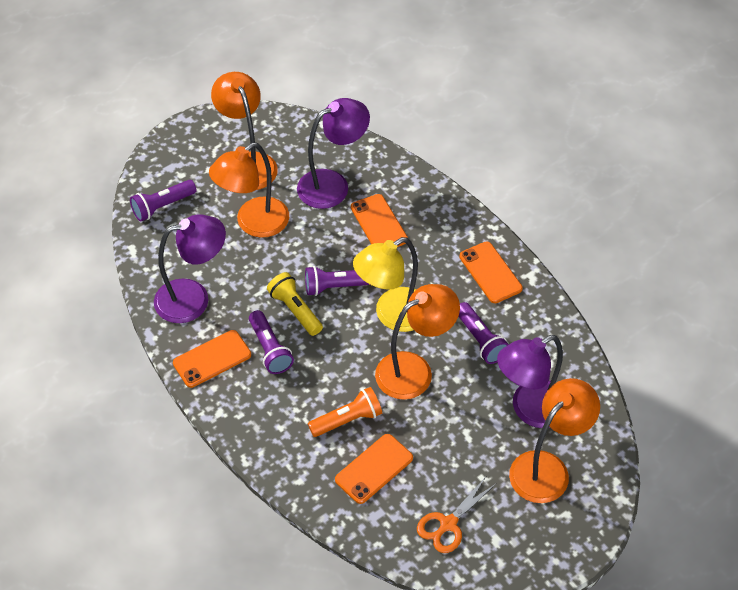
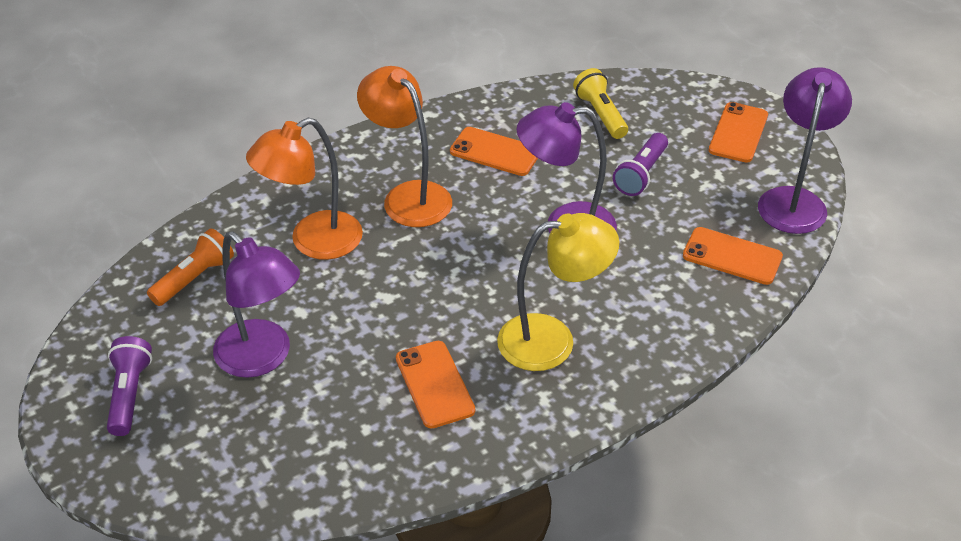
orange lamp: 4 -> 2
orange scissors: 1 -> 0
purple flashlight: 4 -> 2

